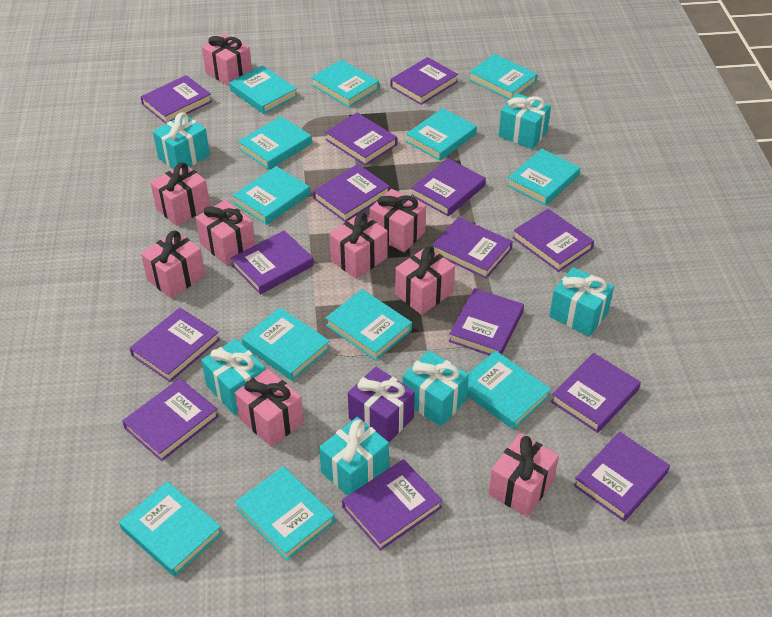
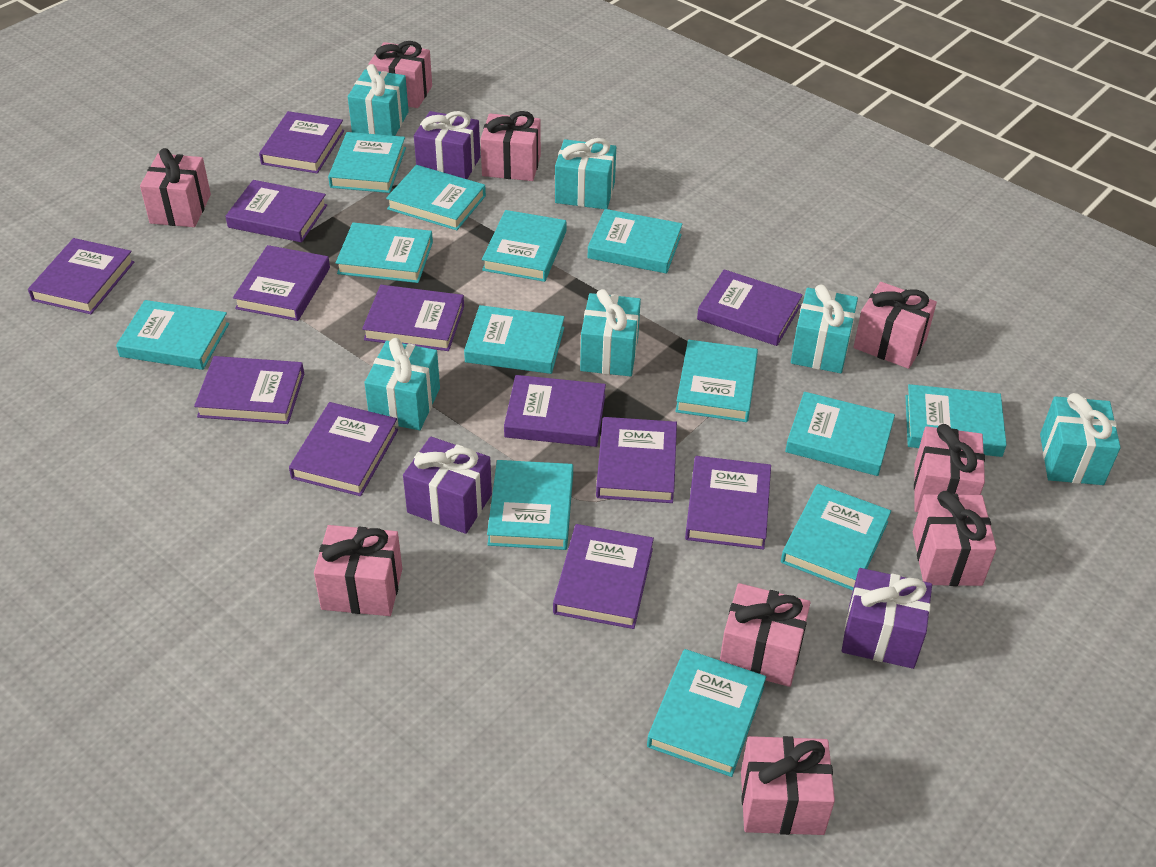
purple book: 14 -> 12
purple gift: 1 -> 3
turquoise book: 12 -> 13

